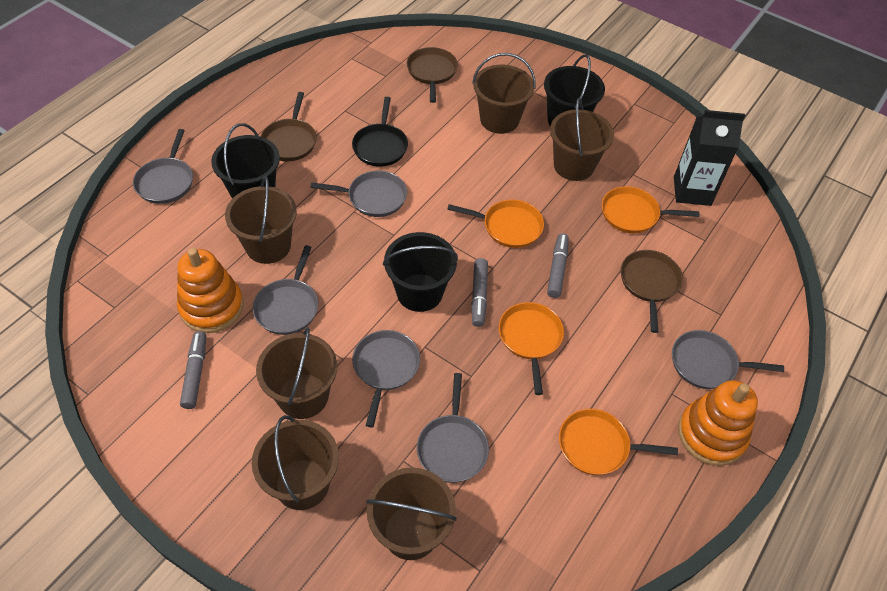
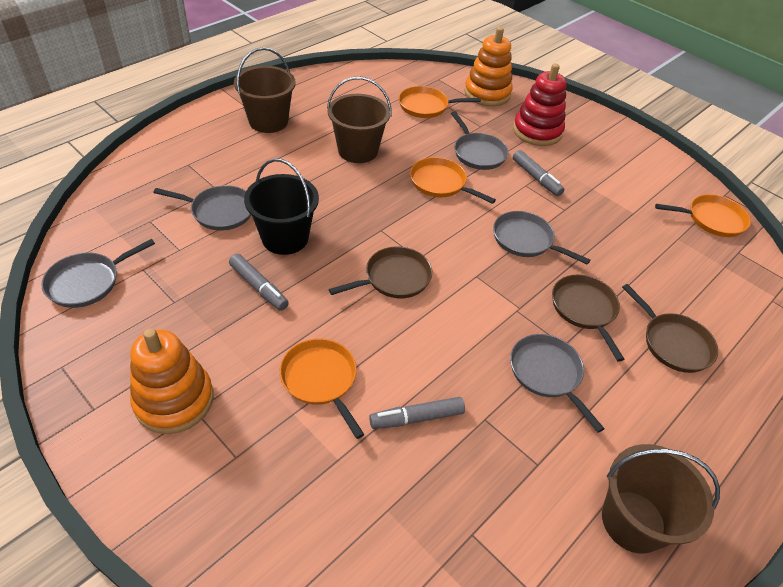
black bucket: 3 -> 1
black carton: 1 -> 0
black pan: 1 -> 0
brown bucket: 6 -> 3
grey pan: 6 -> 5
red stacking toy: 0 -> 1

